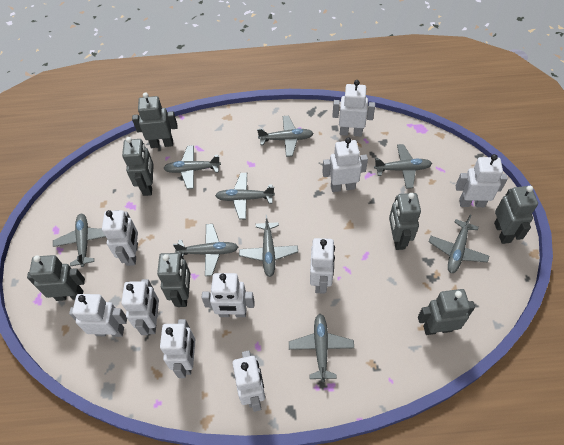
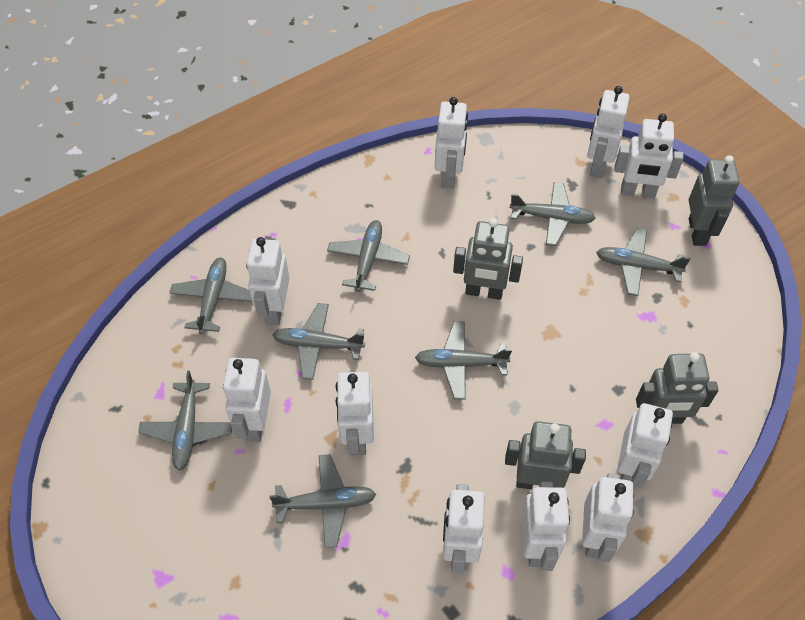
grey plane: 9 -> 8
grey robot: 7 -> 4

